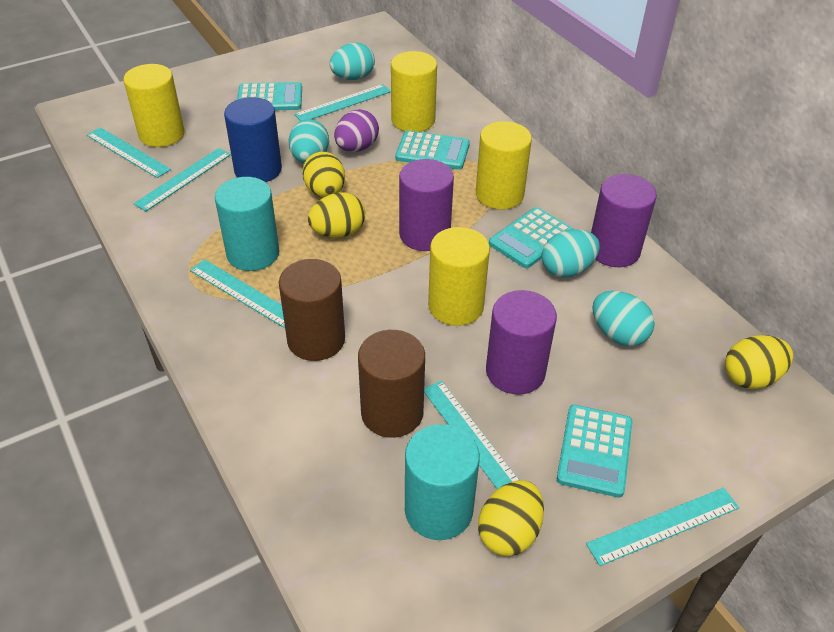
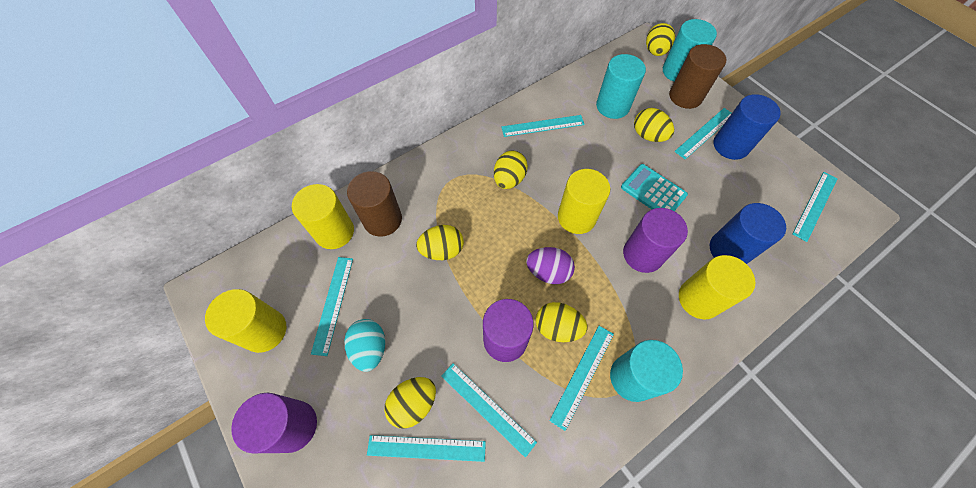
blue cylinder: 1 -> 2
turquoise calculator: 4 -> 1
turquoise cylinder: 2 -> 3
turquoise egg: 4 -> 1
turquoise ruler: 6 -> 7
yellow egg: 4 -> 6

